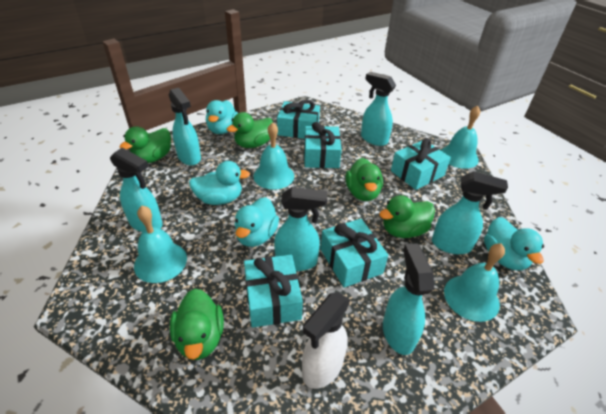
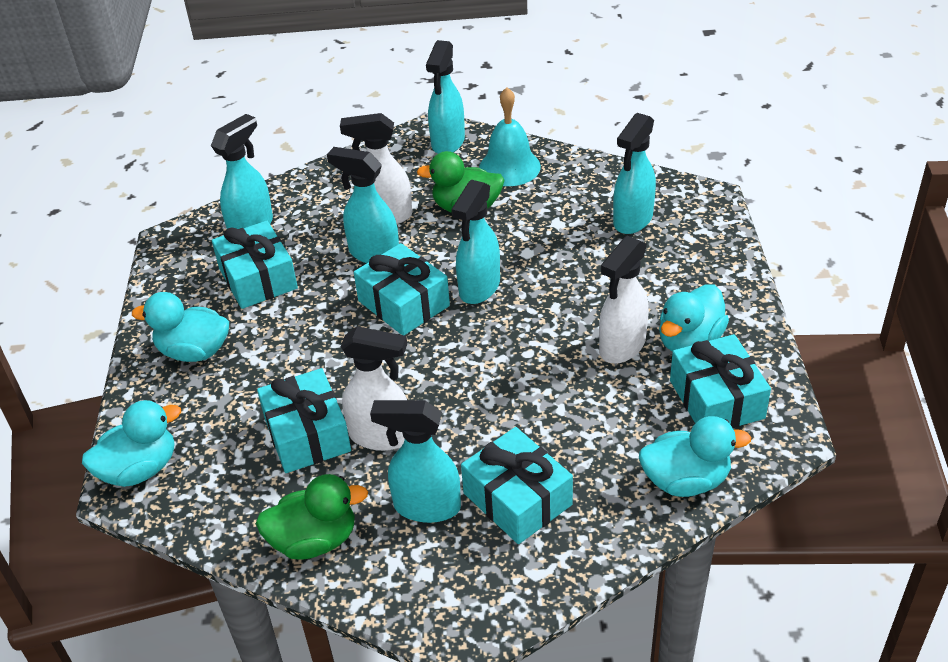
green duck: 5 -> 2
turquoise bell: 4 -> 1
white spray bottle: 1 -> 3

